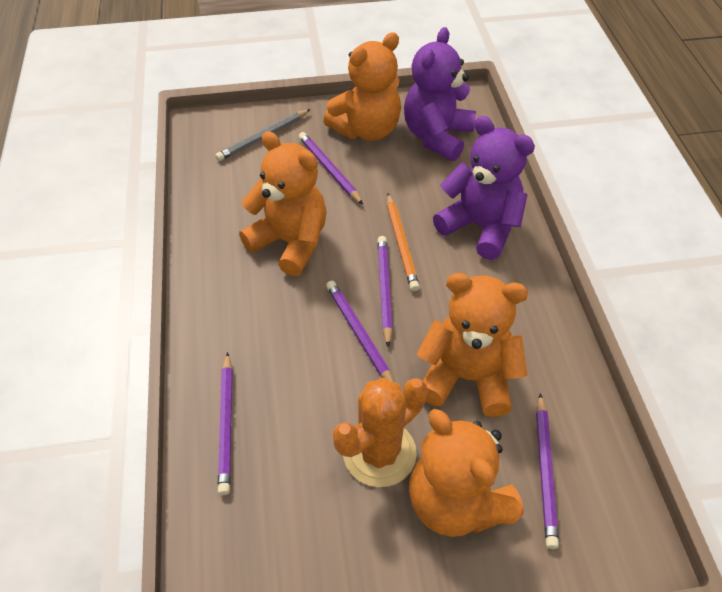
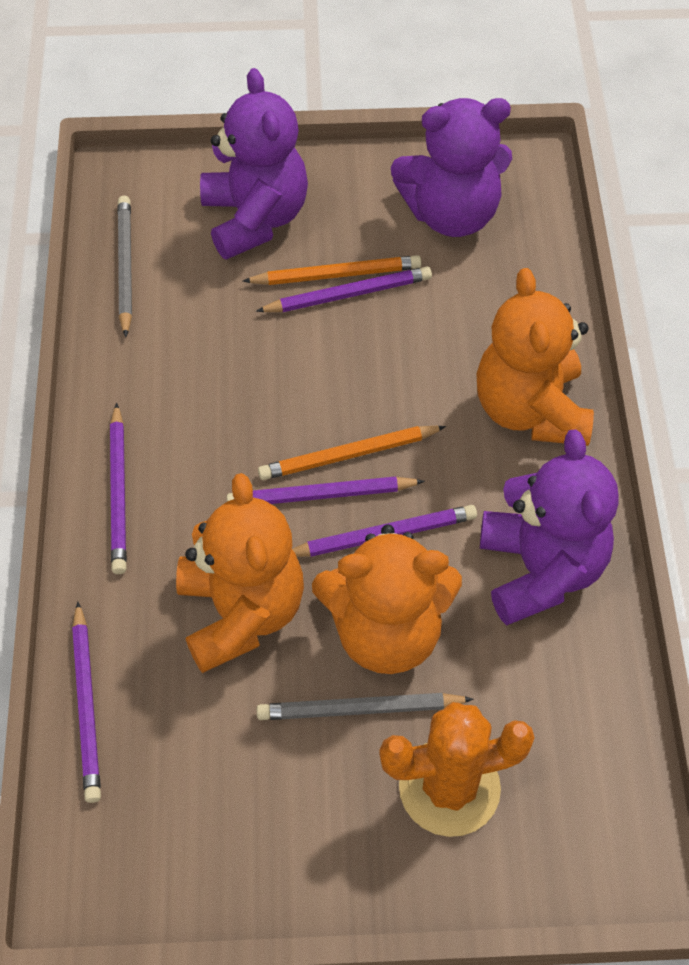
grey pencil: 1 -> 2
orange pencil: 1 -> 2
orange teddy bear: 4 -> 3
purple teddy bear: 2 -> 3

